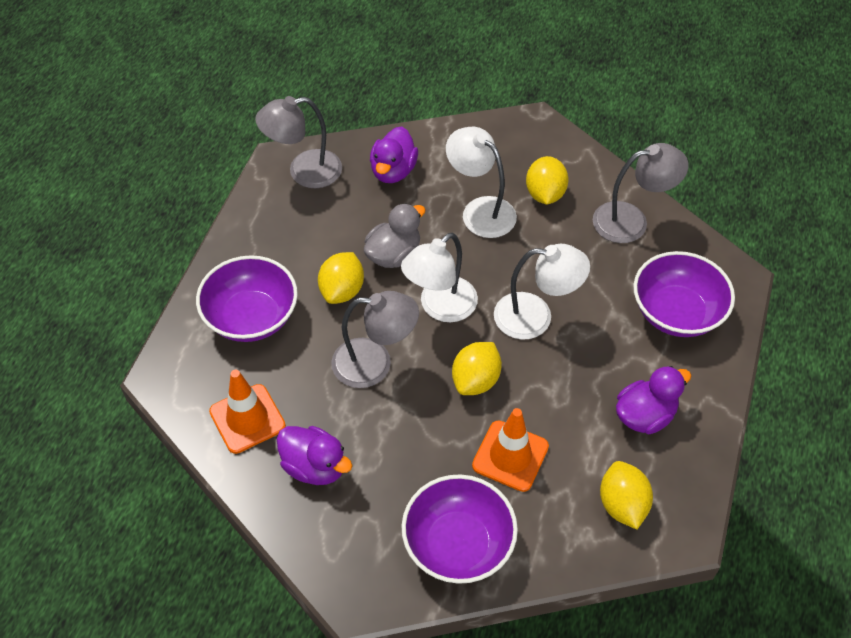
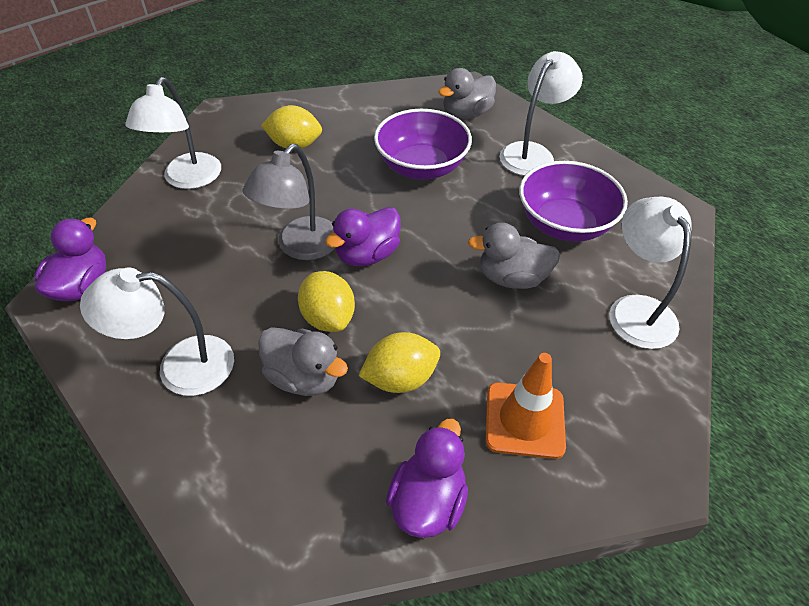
grey duck: 1 -> 3
grey lamp: 3 -> 1
orange traffic cone: 2 -> 1
purple bowl: 3 -> 2
white lamp: 3 -> 4
yellow lemon: 4 -> 3

